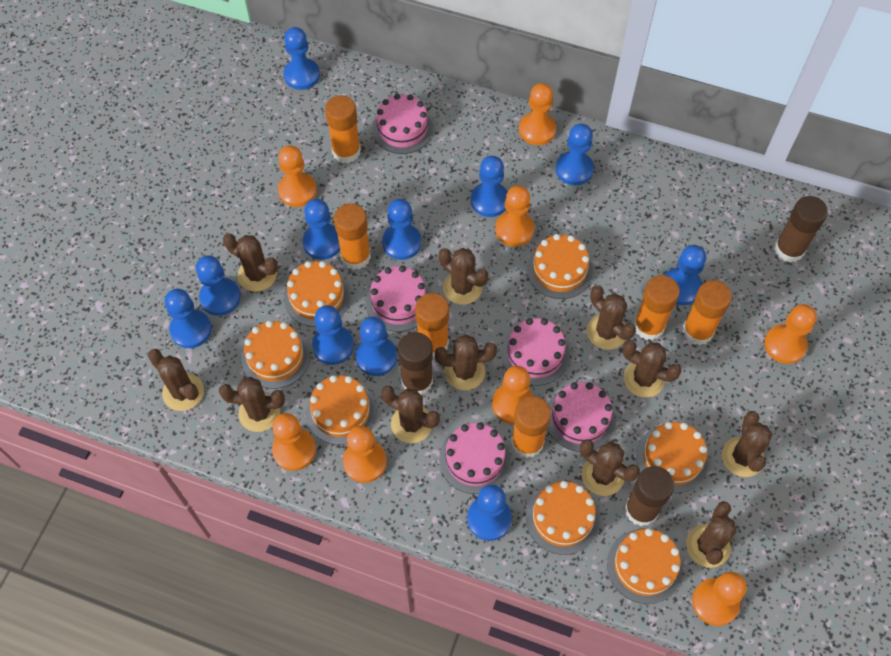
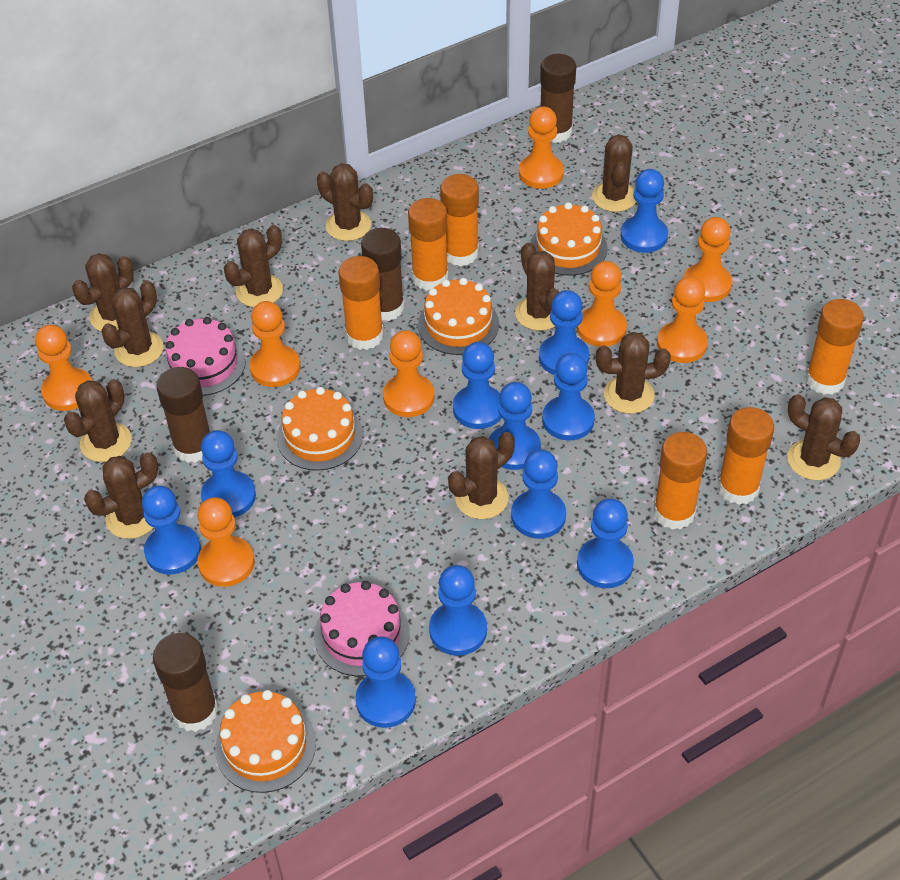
brown glue stick: 3 -> 4
orange cake: 7 -> 4
pink cake: 5 -> 2

